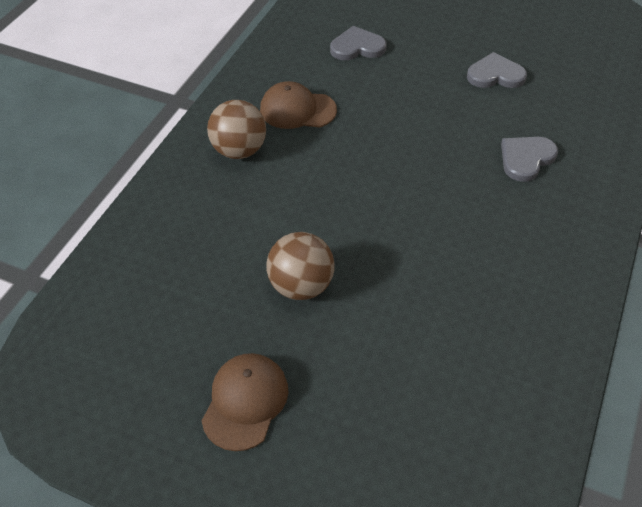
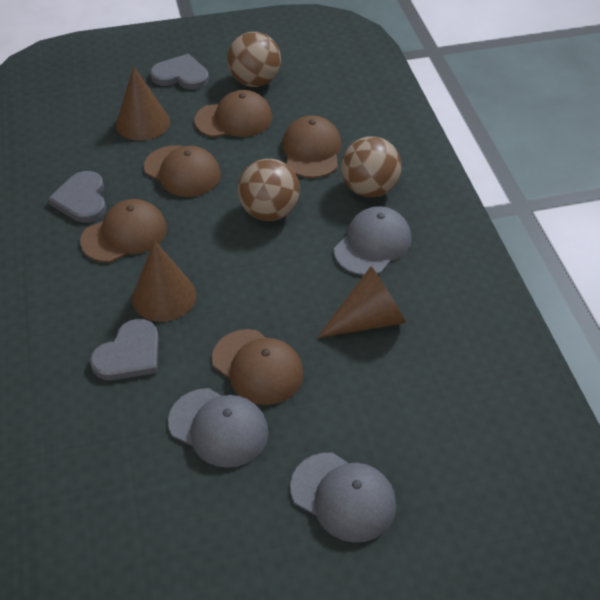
brown ball: 2 -> 3
brown cap: 2 -> 5
brown cone: 0 -> 3
grey cap: 0 -> 3

